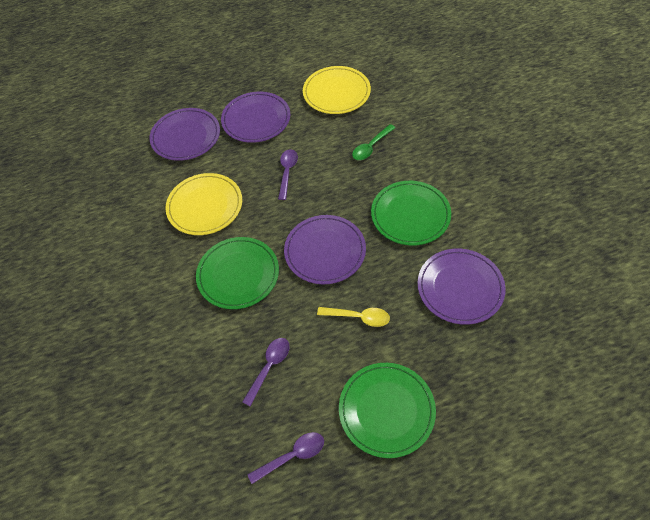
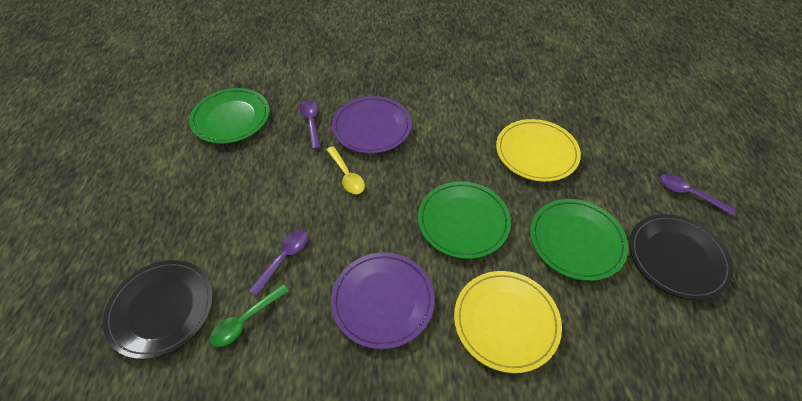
black plate: 0 -> 2
purple plate: 4 -> 2

